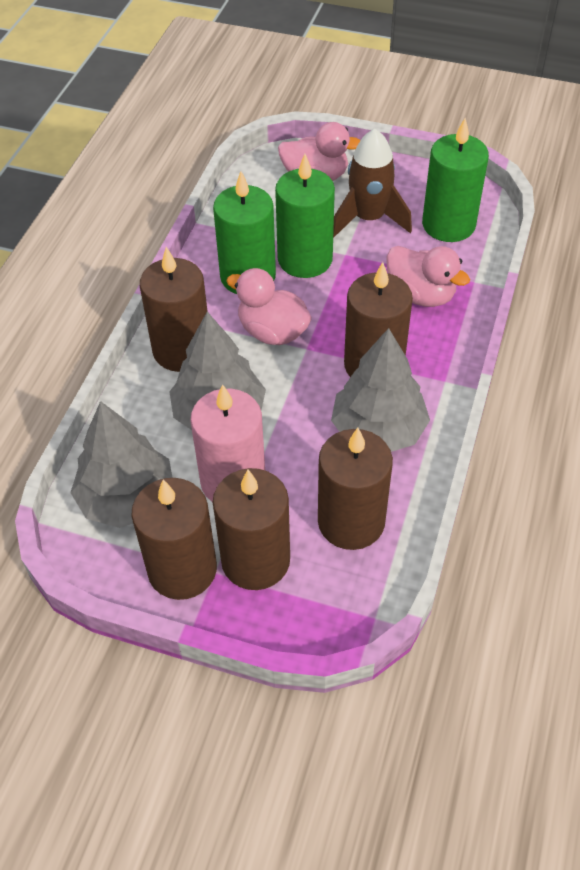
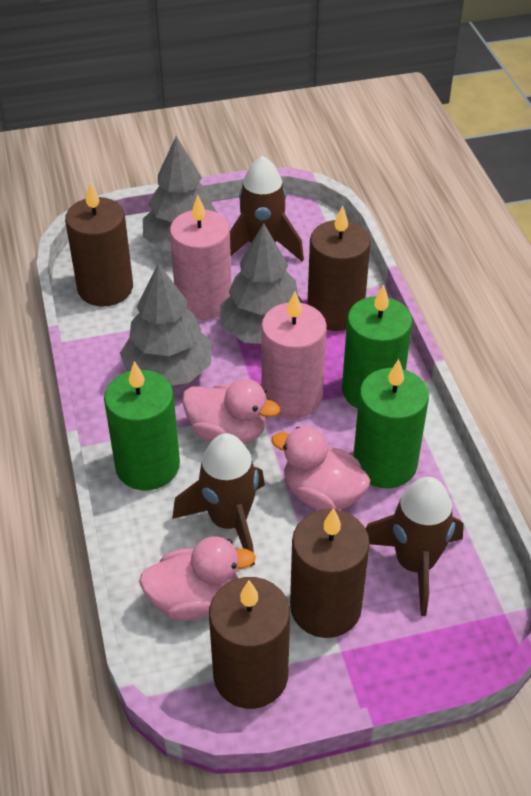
brown candle: 5 -> 4
brown rocket: 1 -> 3
pink candle: 1 -> 2

